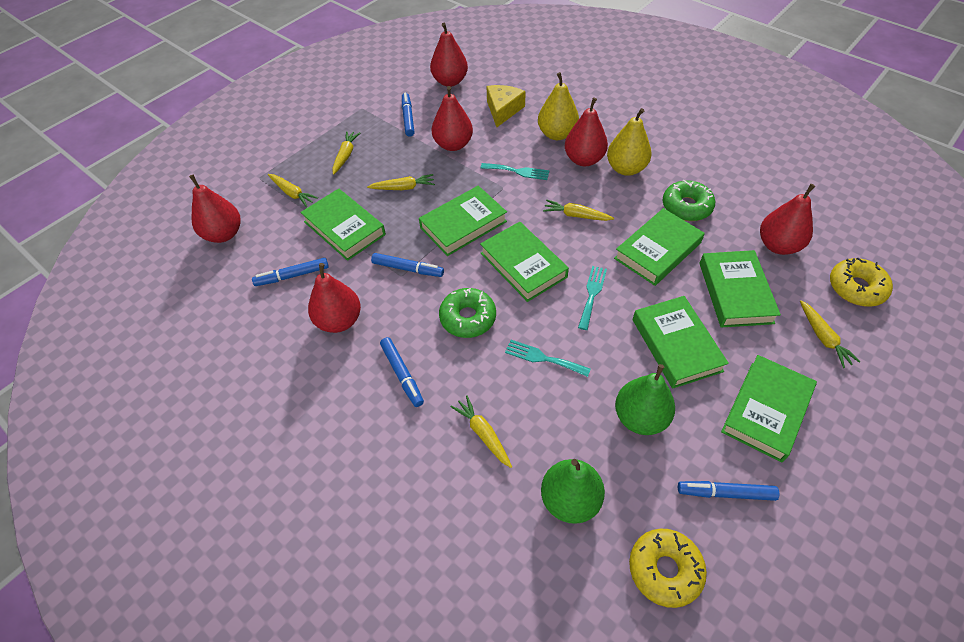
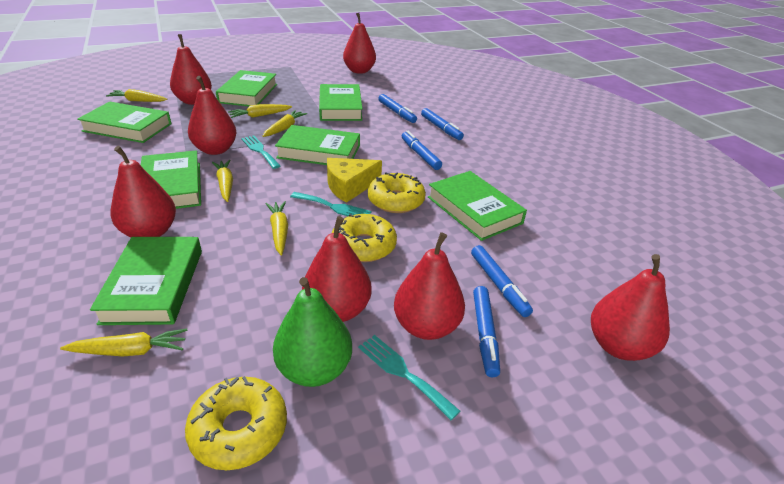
green donut: 2 -> 0
green pear: 2 -> 1
red pear: 6 -> 7
yellow donut: 2 -> 3
yellow pear: 2 -> 0

